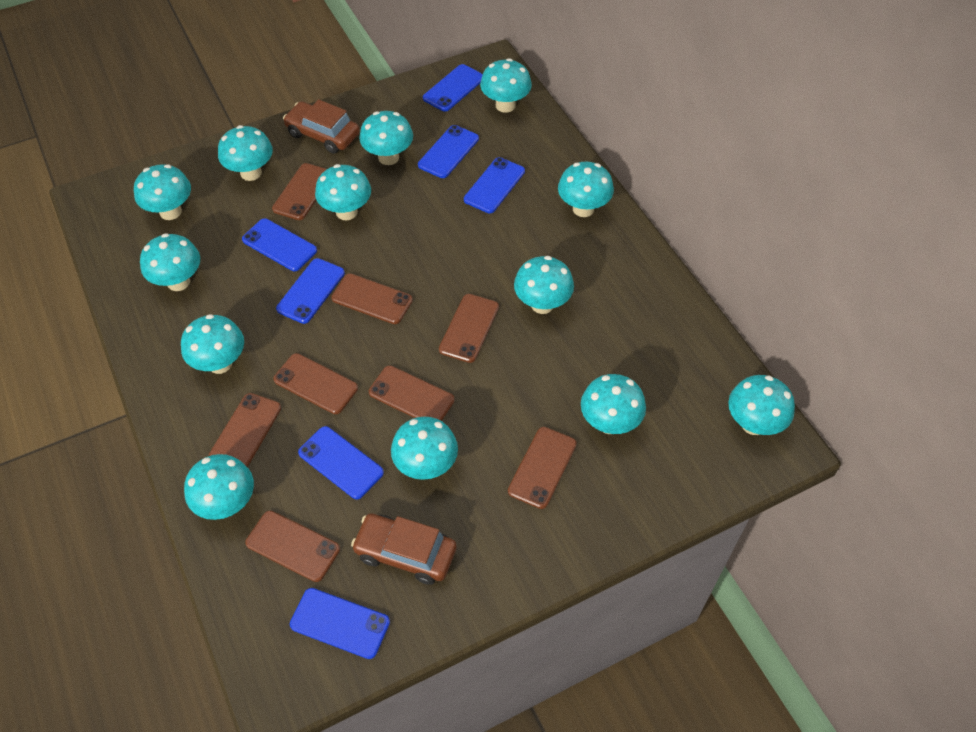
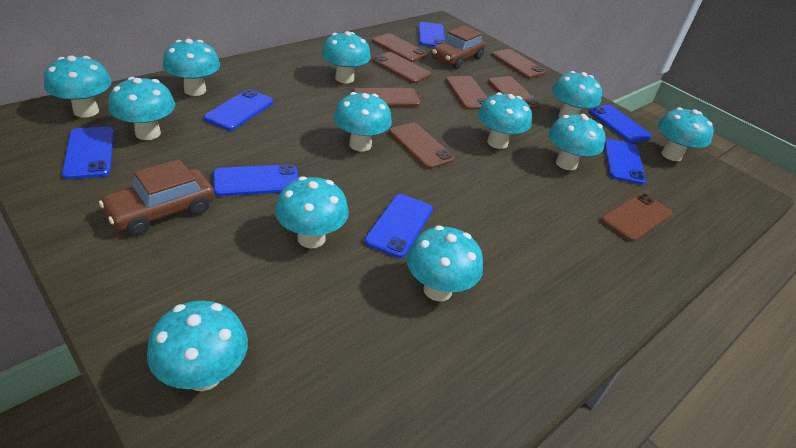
turquoise mushroom: 13 -> 12

